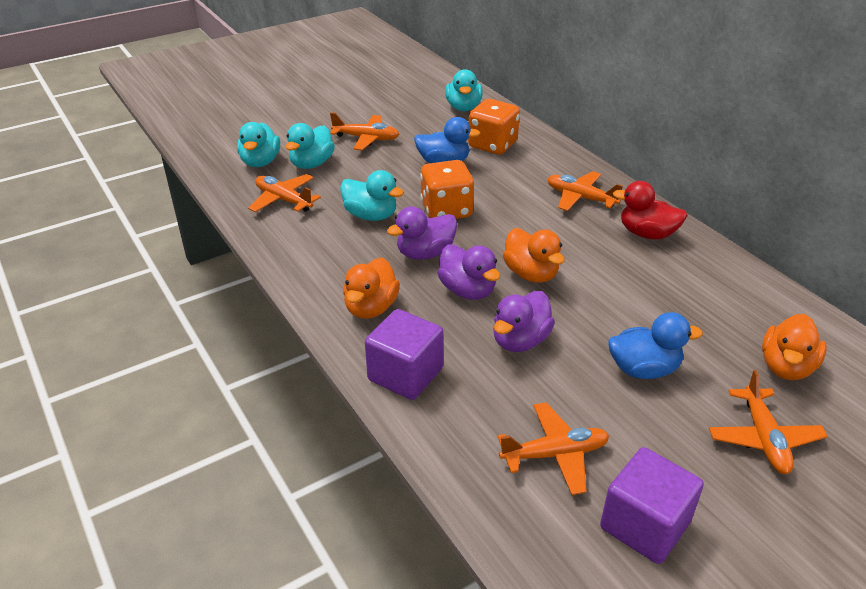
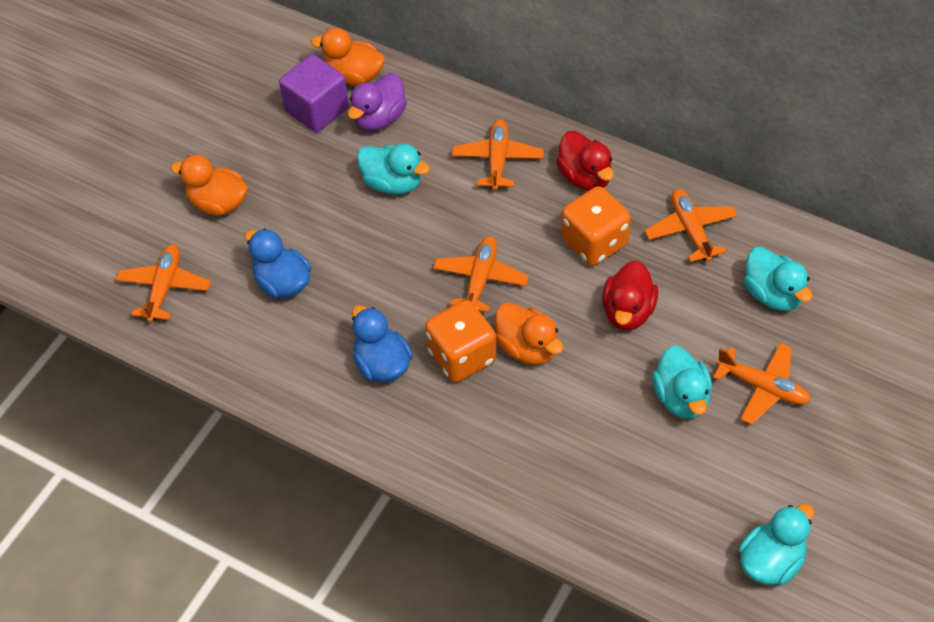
purple cube: 2 -> 1
purple duck: 3 -> 1
red duck: 1 -> 2

